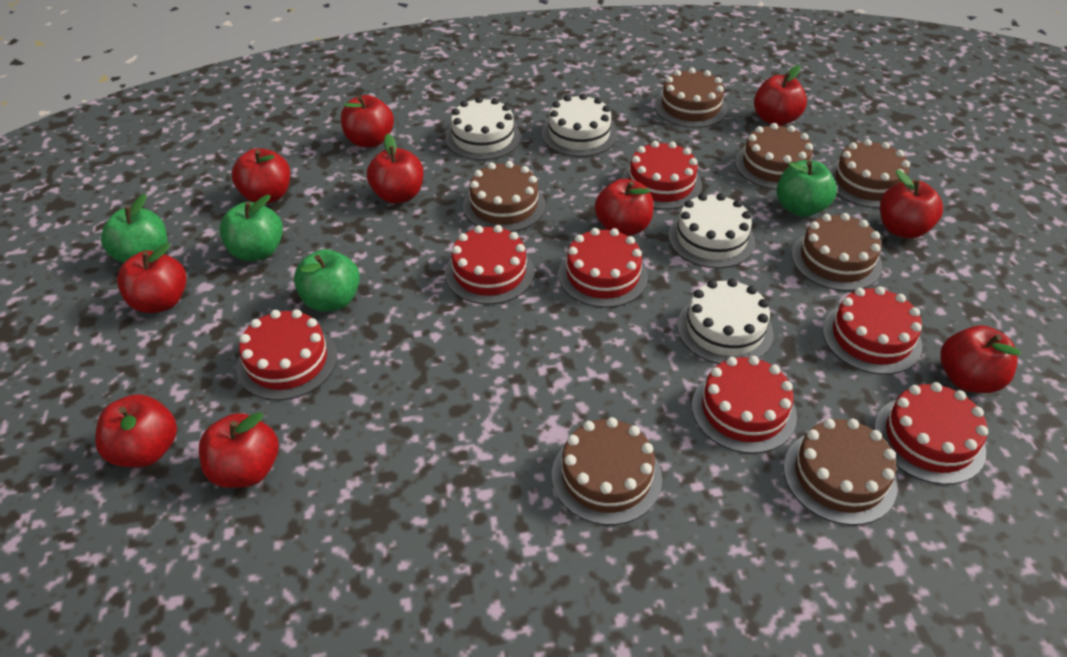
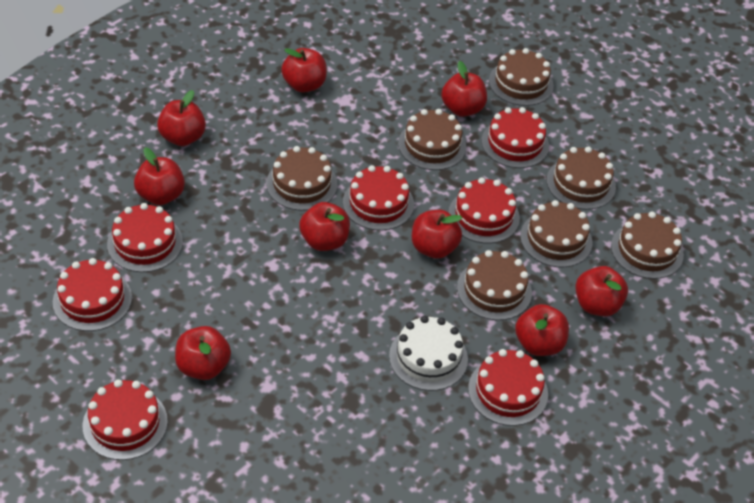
green apple: 4 -> 0
red apple: 10 -> 9
white cake: 4 -> 1

